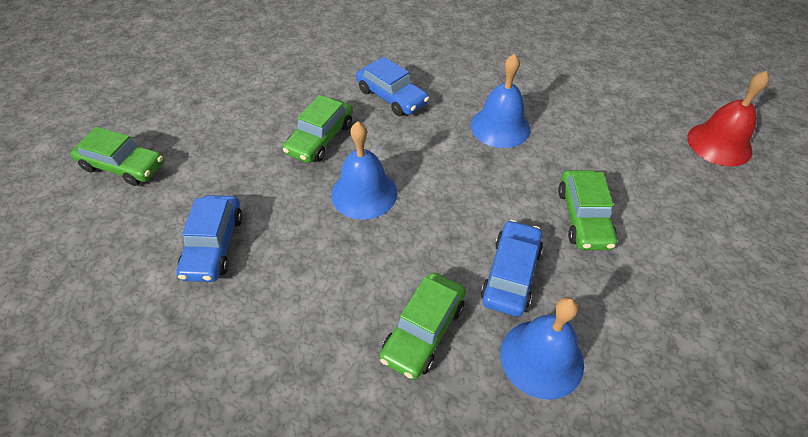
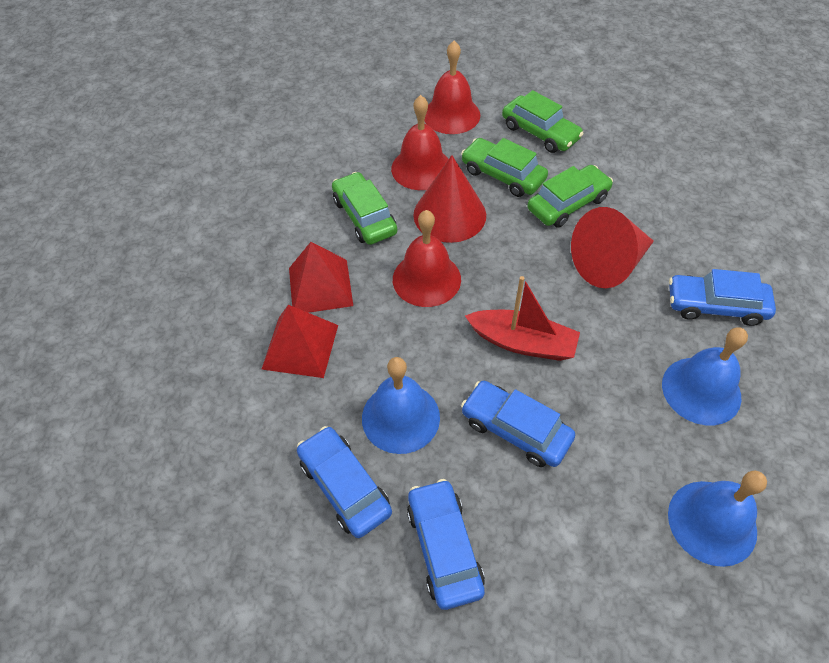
blue car: 3 -> 4
red bell: 1 -> 3
red boat: 0 -> 1
red cone: 0 -> 2
red pyramid: 0 -> 2

